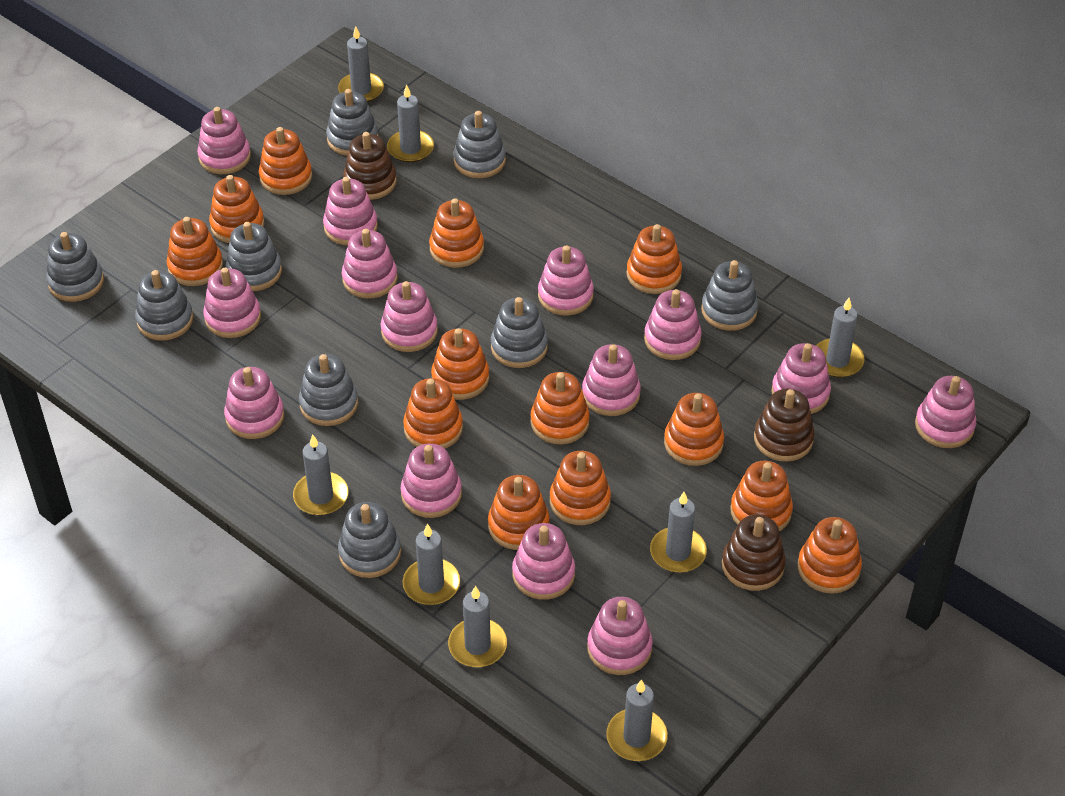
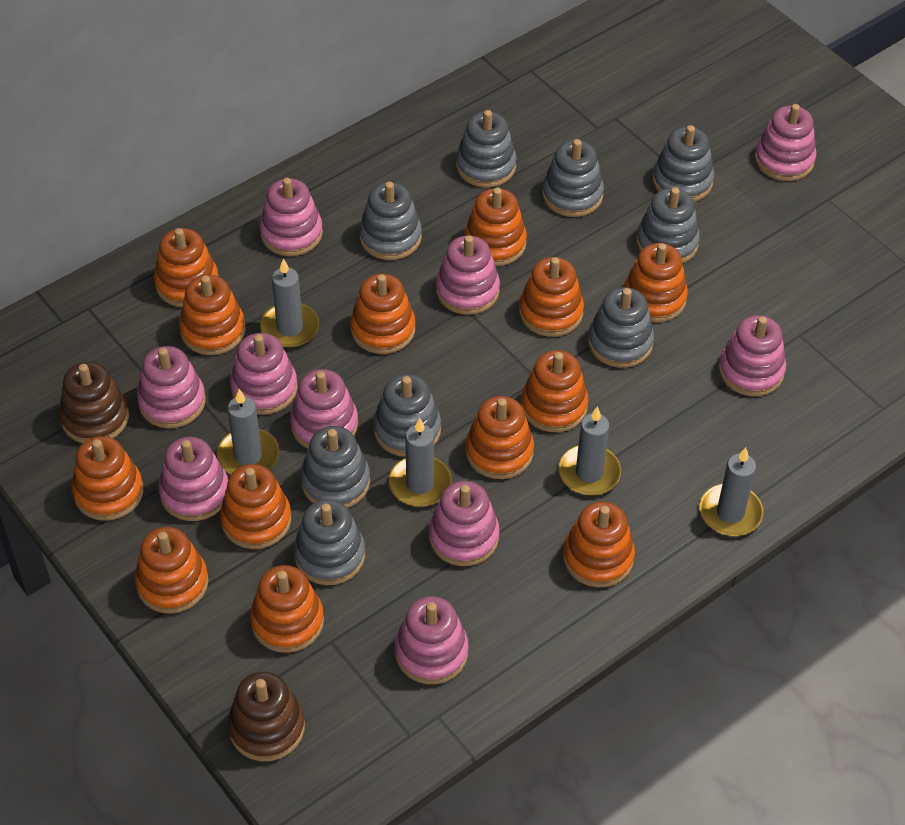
brown stacking toy: 3 -> 2
grey candle: 8 -> 5
pink stacking toy: 14 -> 10

